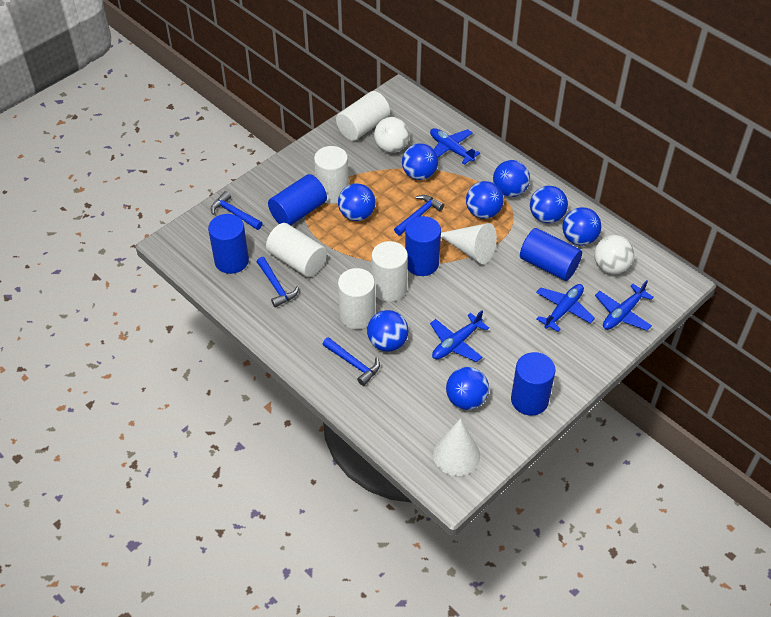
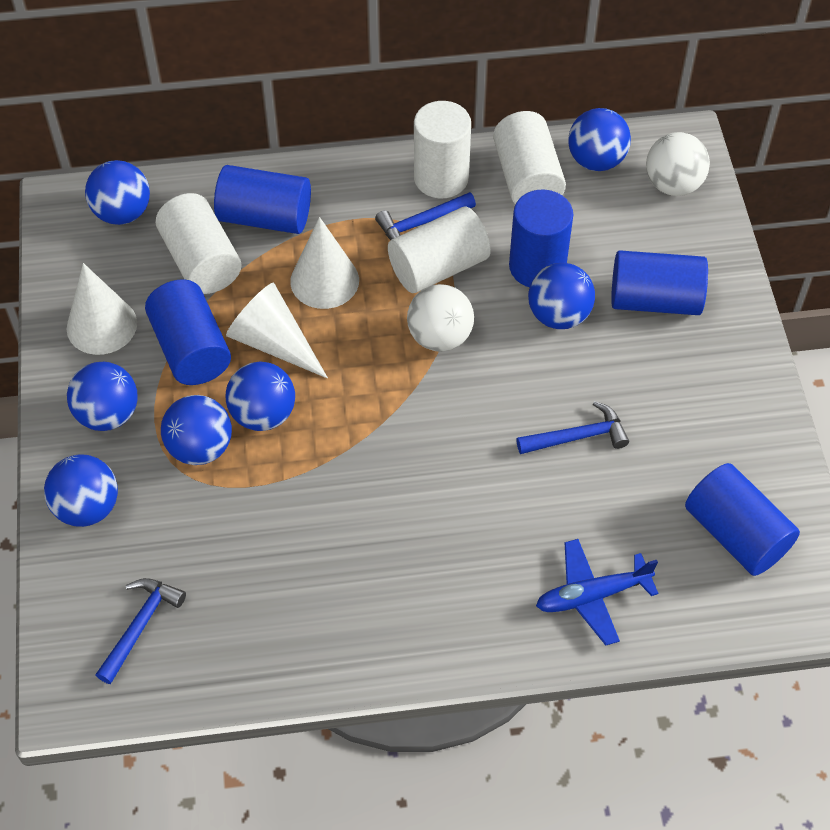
blue ball: 8 -> 7
blue hammer: 4 -> 3
blue plane: 4 -> 1
white cone: 2 -> 3
white cylinder: 5 -> 4

